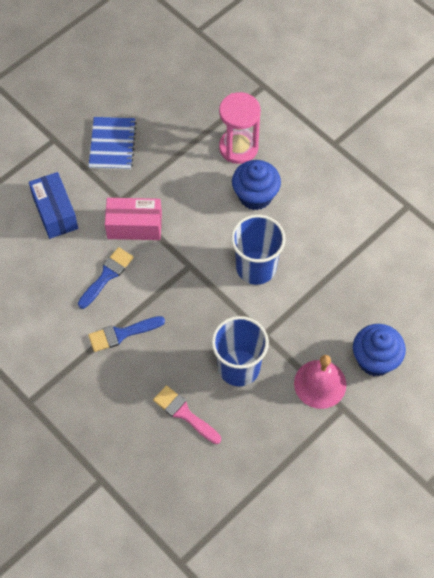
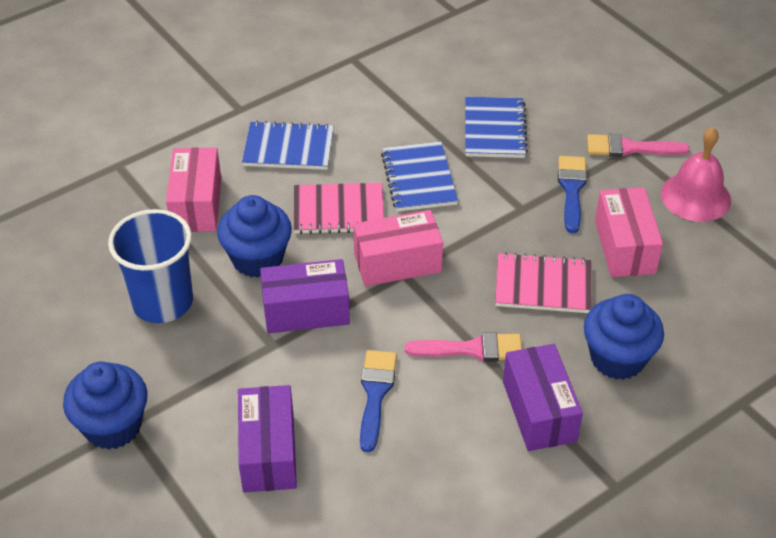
blue box: 1 -> 0
blue cup: 2 -> 1
blue cupcake: 2 -> 3
blue notebook: 1 -> 3
pink box: 1 -> 3
pink brush: 1 -> 2
pink hourglass: 1 -> 0
pink notebook: 0 -> 2
purple box: 0 -> 3

